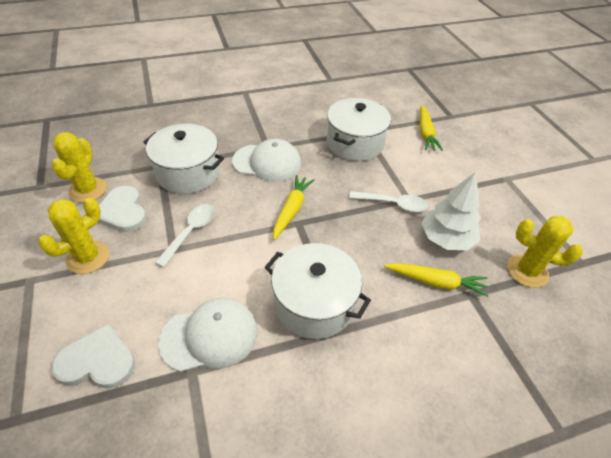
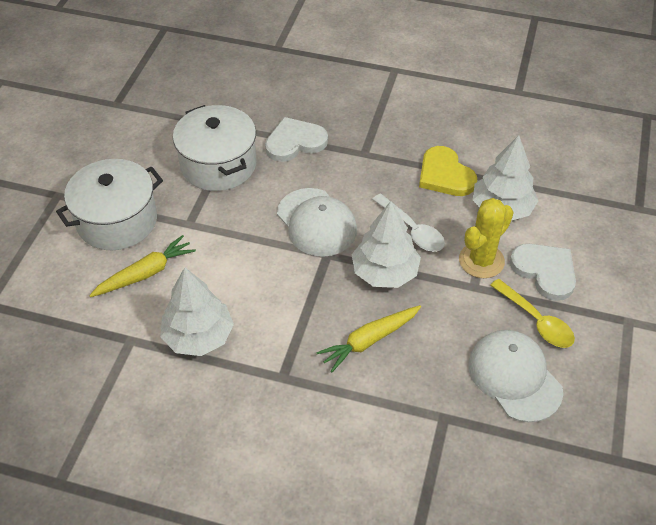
white pot: 3 -> 2
white spoon: 2 -> 1
white tree: 1 -> 3
yellow cactus: 3 -> 1
yellow carrot: 3 -> 2
yellow heart: 0 -> 1
yellow spoon: 0 -> 1

